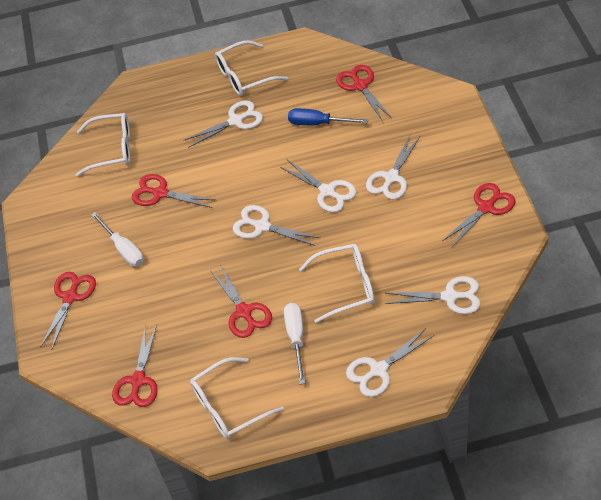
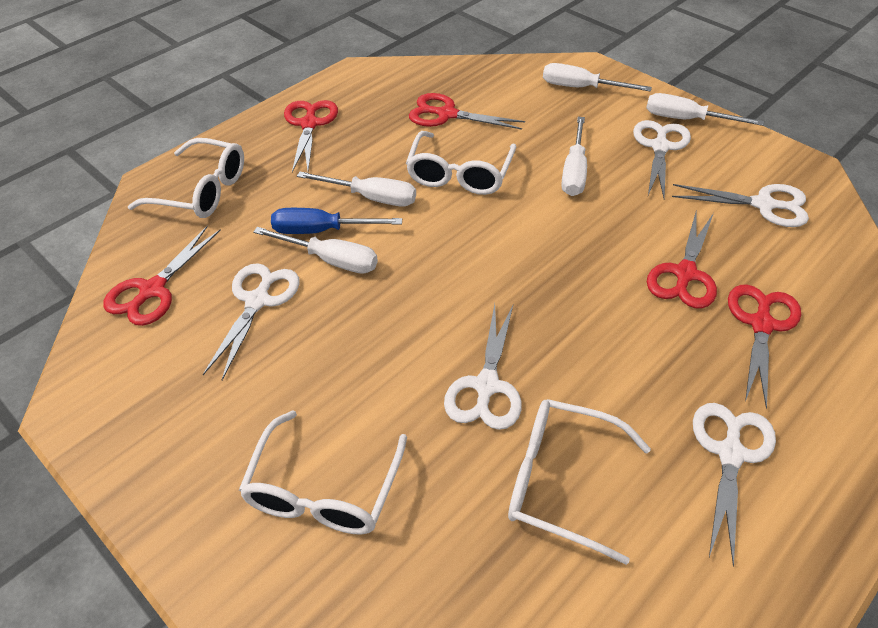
red scissors: 6 -> 5
white scissors: 6 -> 5
white screwdriver: 2 -> 5

